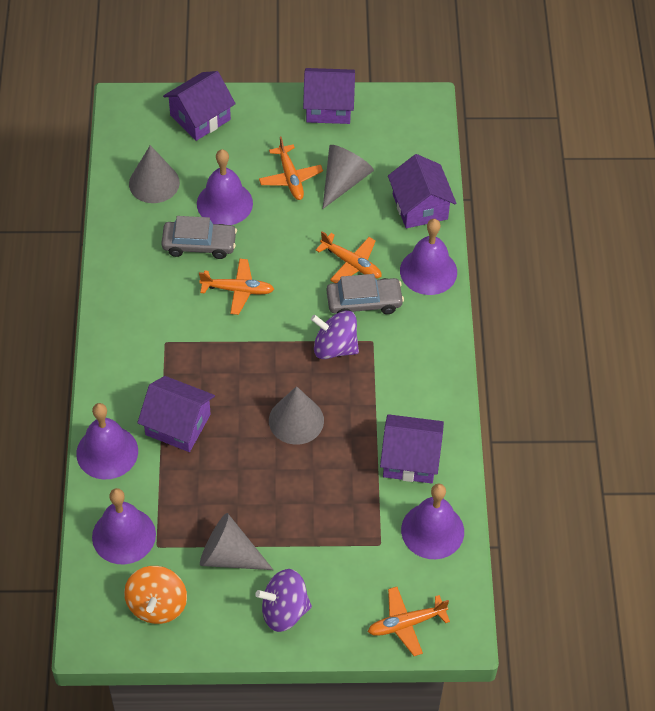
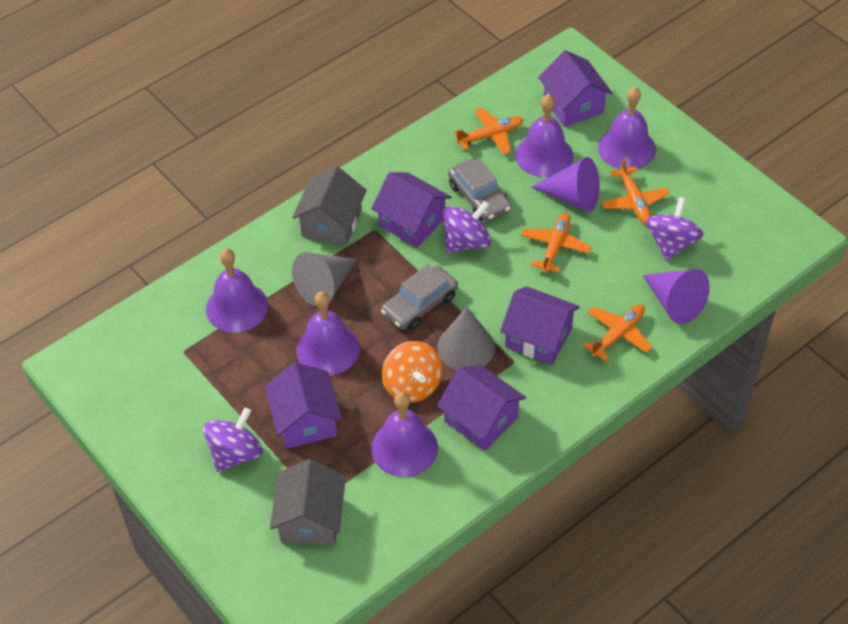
grey cone: 4 -> 2
grey house: 0 -> 2
purple cone: 0 -> 2
purple spinning top: 2 -> 3

